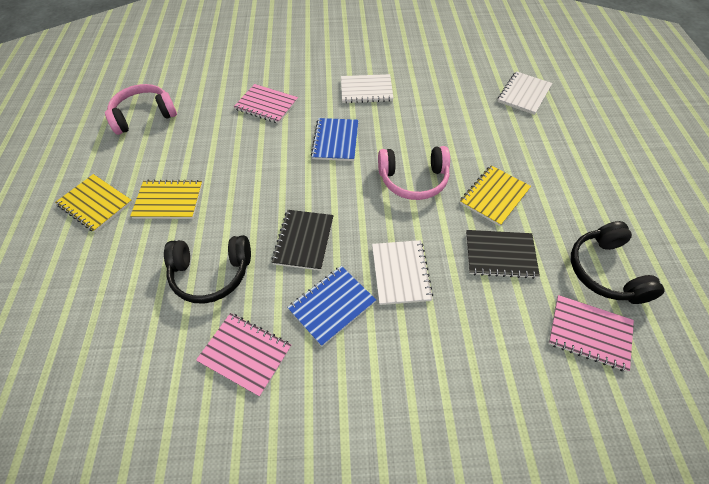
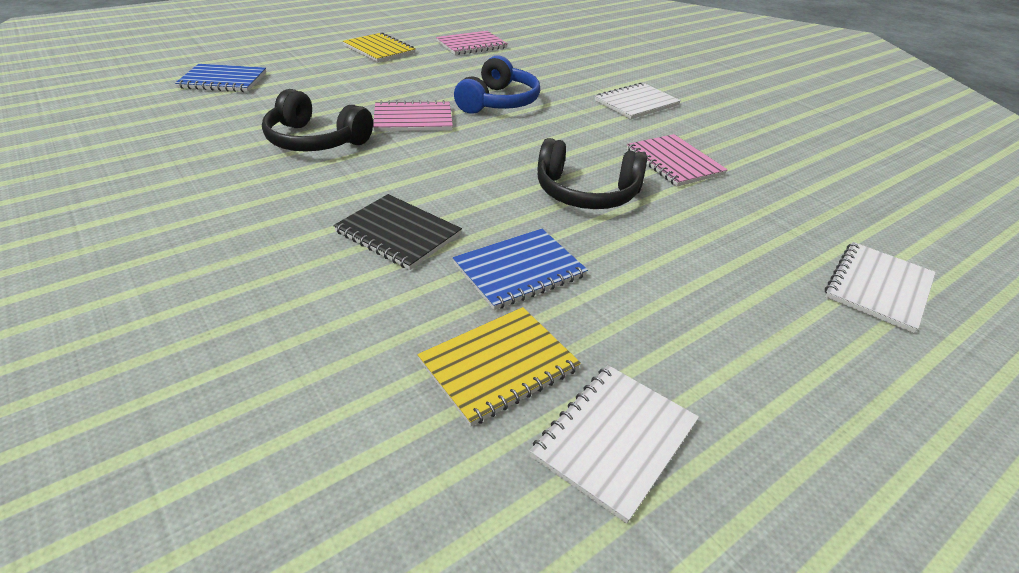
black notebook: 2 -> 1
blue headphones: 0 -> 1
pink headphones: 2 -> 0
yellow notebook: 3 -> 2

